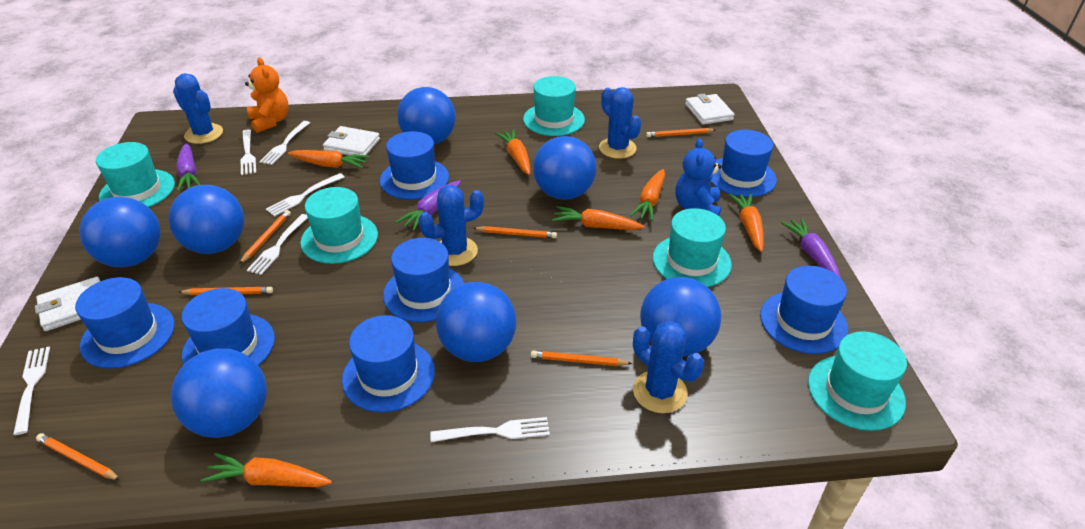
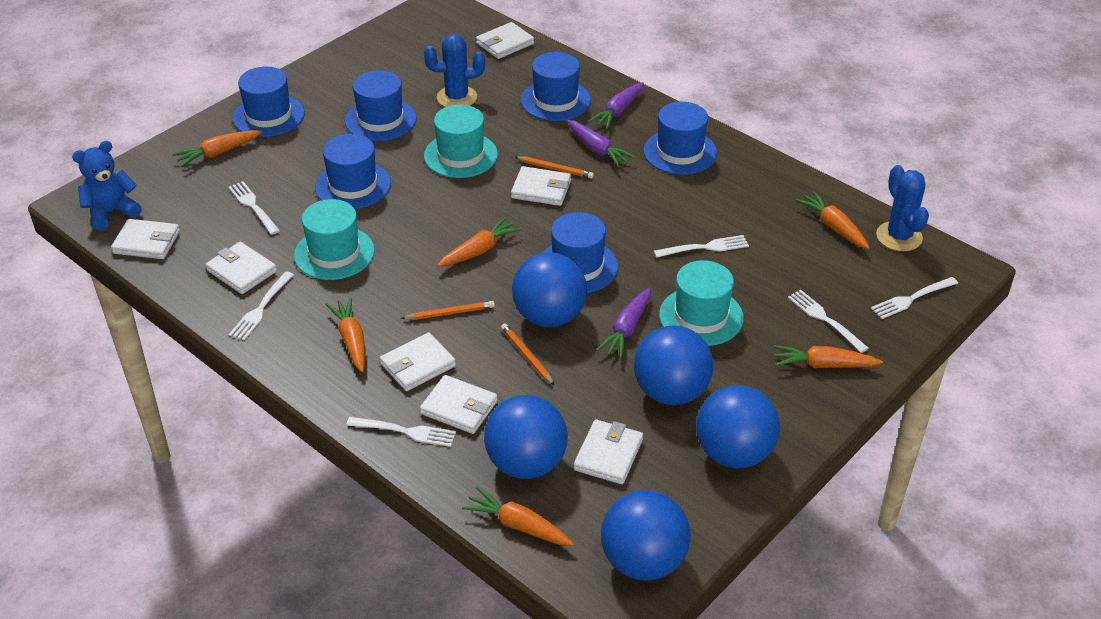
blue ball: 7 -> 5
blue cactus: 4 -> 2
blue hat: 7 -> 6
orange pencil: 6 -> 3
orange teddy bear: 1 -> 0
turquoise hat: 5 -> 3
white wallet: 3 -> 7

